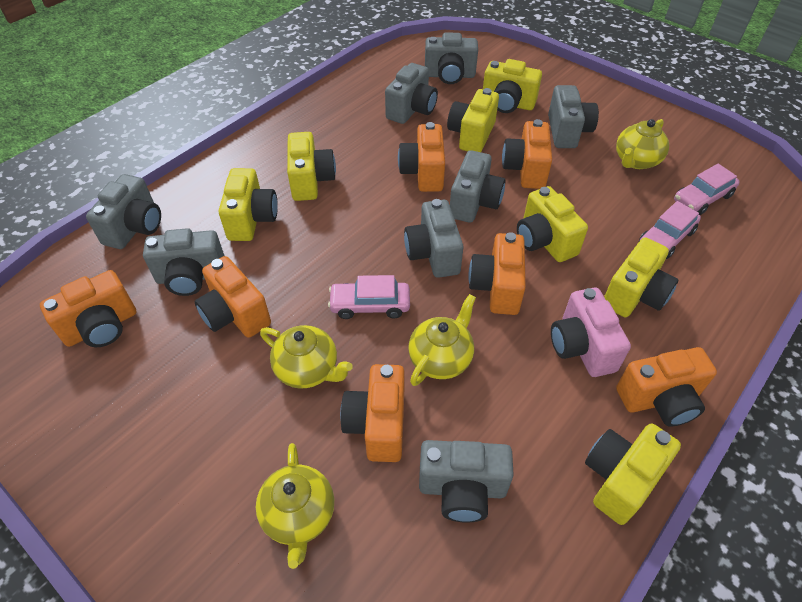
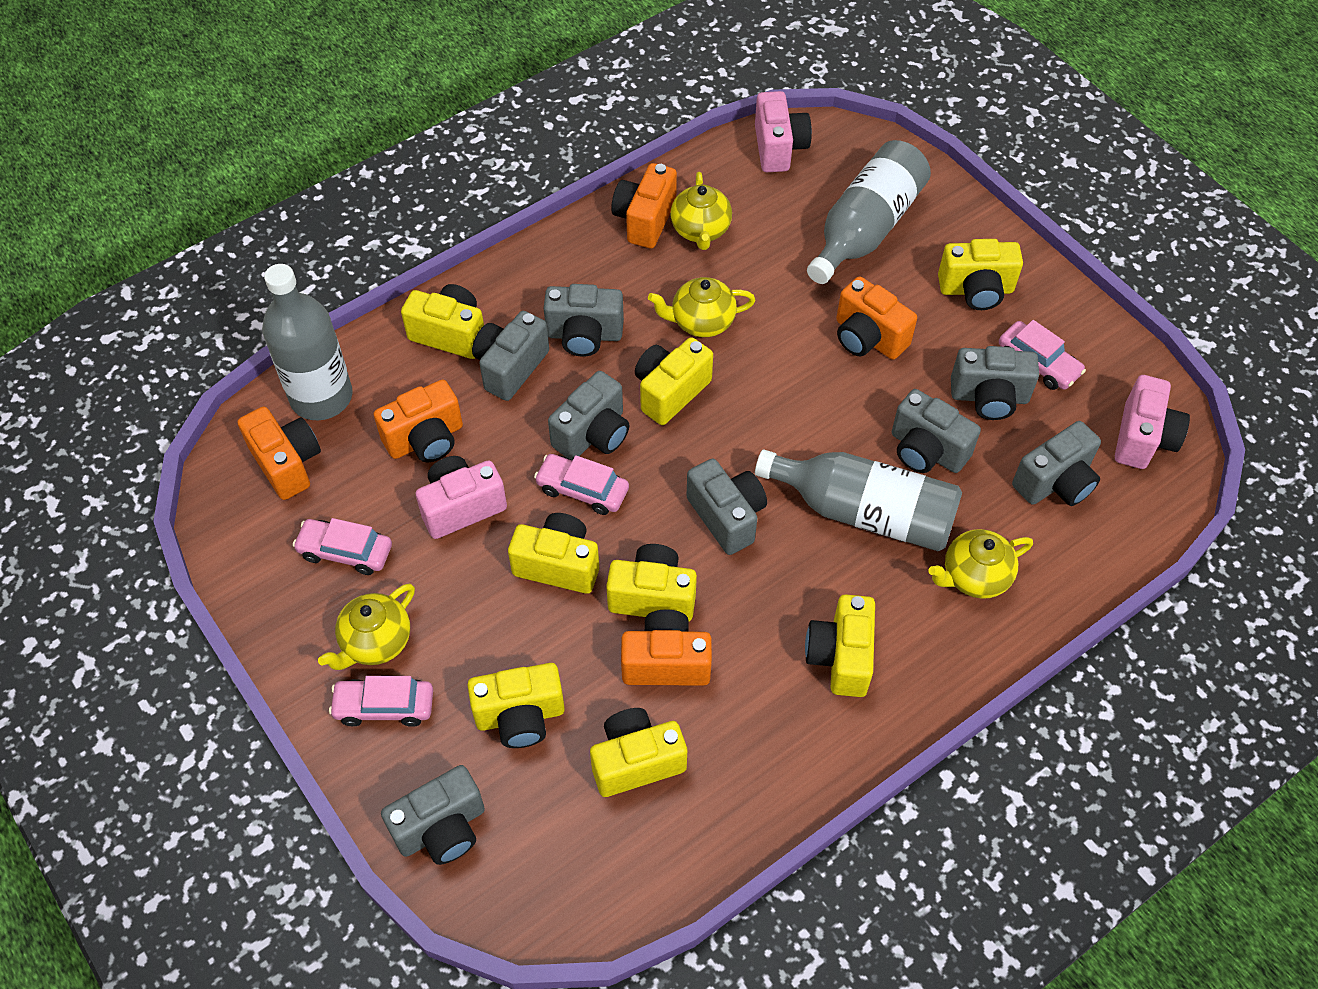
grey bottle: 0 -> 3
orange camera: 7 -> 5
pink camera: 1 -> 3
pink car: 3 -> 4
yellow camera: 7 -> 8

